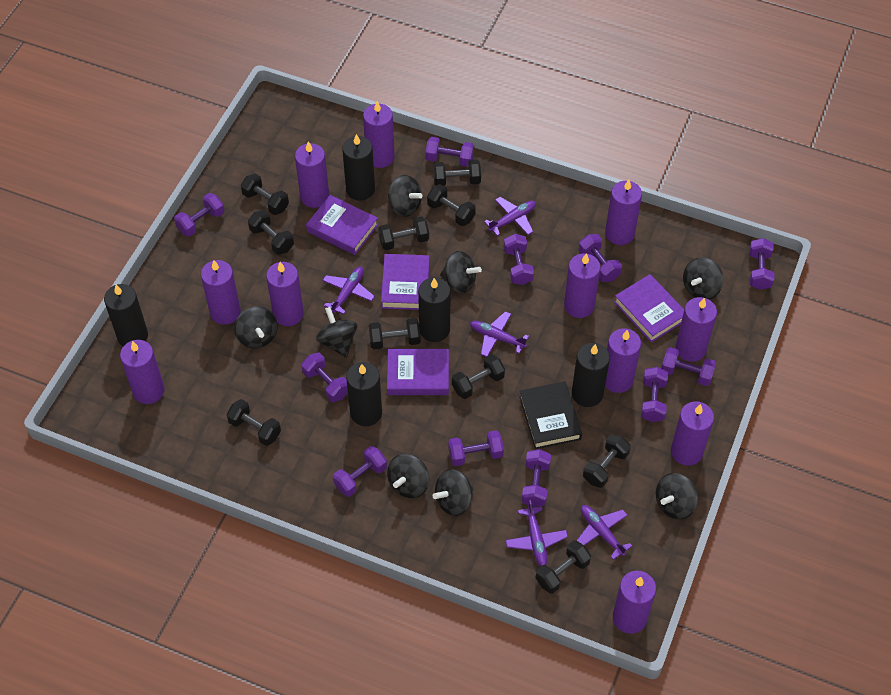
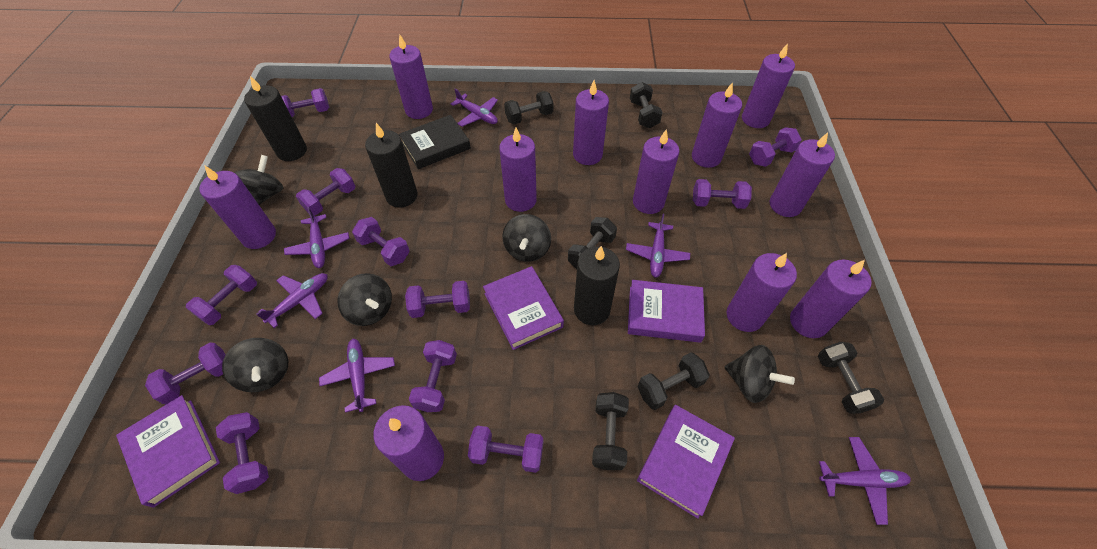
black candle: 5 -> 3
black dumbbell: 10 -> 6
black spinning top: 8 -> 5
purple plane: 5 -> 6

